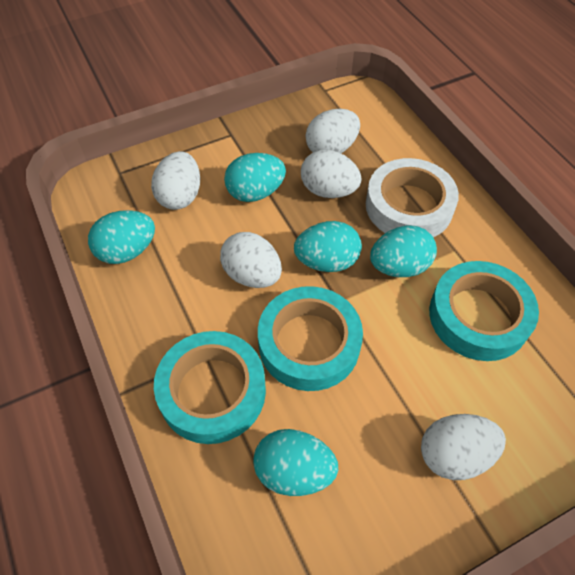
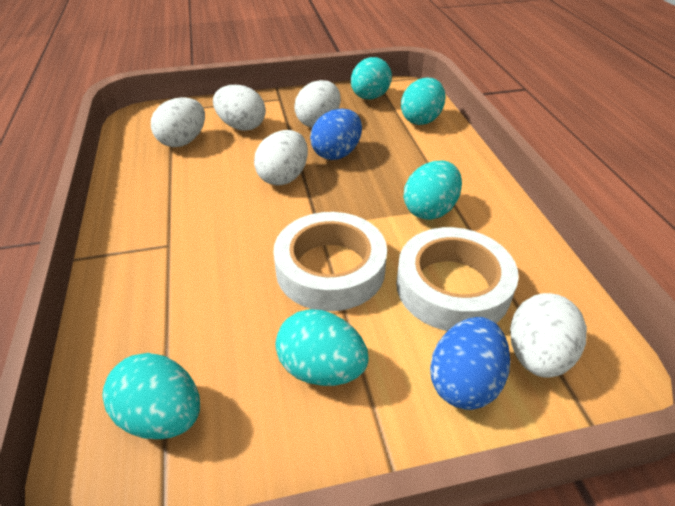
blue egg: 0 -> 2
turquoise tape: 3 -> 0
white tape: 1 -> 2

